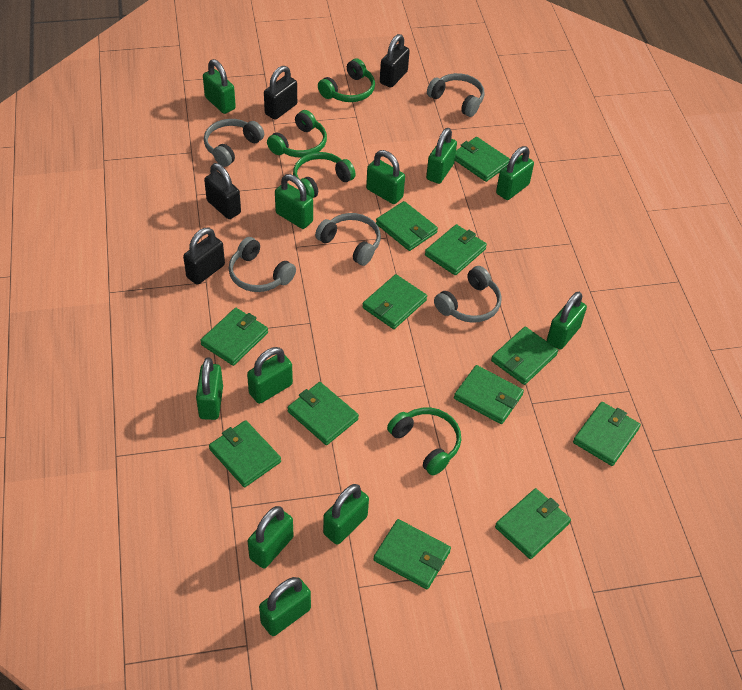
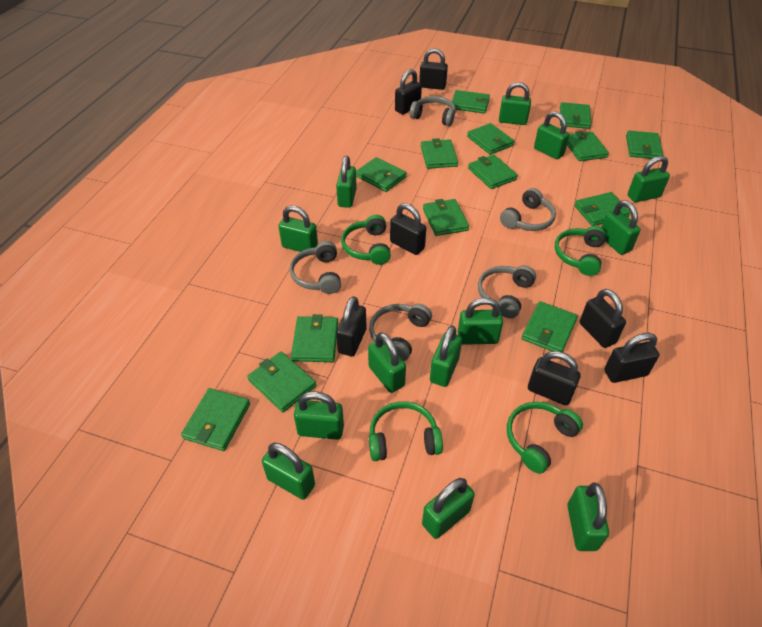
black padlock: 4 -> 7
green padlock: 11 -> 13
green wallet: 12 -> 14

